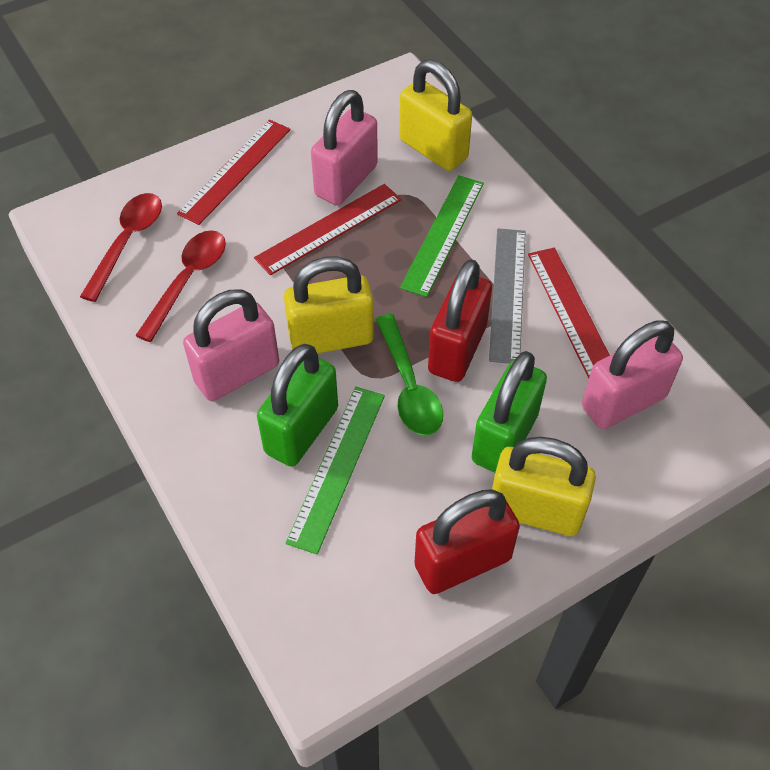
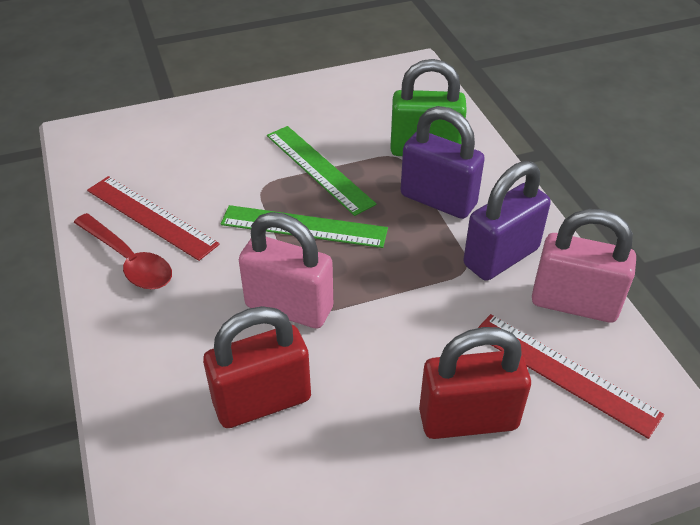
green padlock: 2 -> 1
green spoon: 1 -> 0
grey ruler: 1 -> 0
pink padlock: 3 -> 2
purple padlock: 0 -> 2
red ruler: 3 -> 2
red spoon: 2 -> 1
yellow padlock: 3 -> 0

